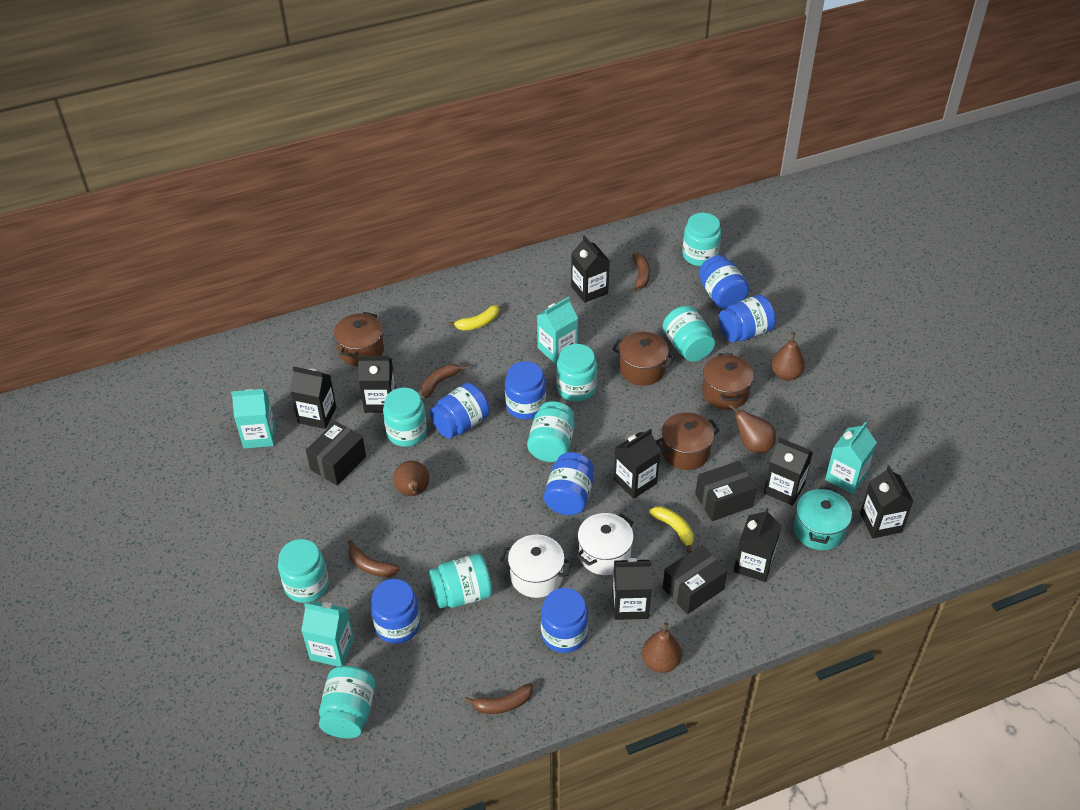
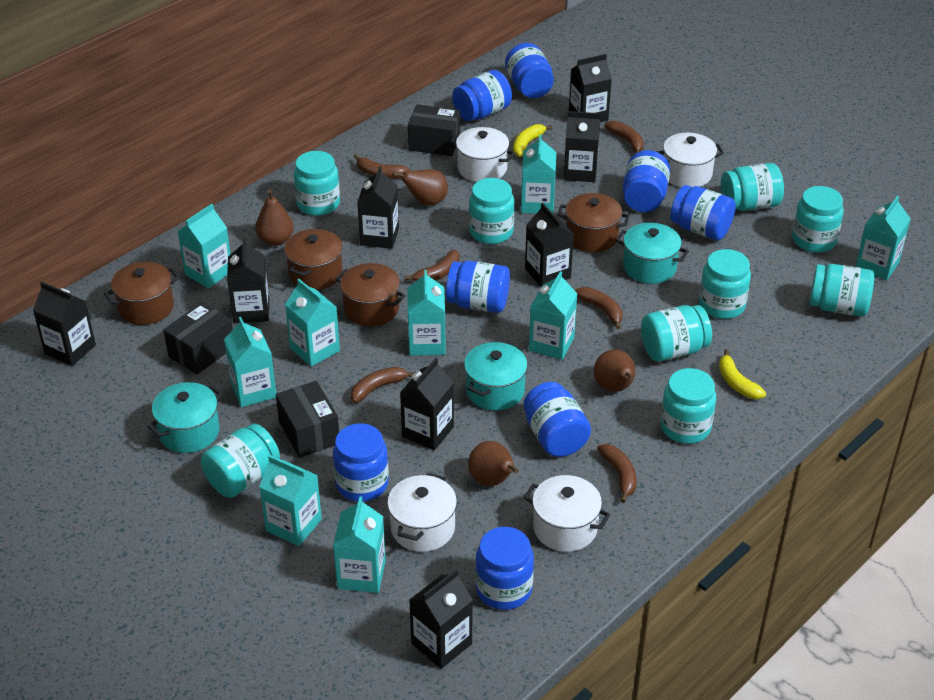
blue jar: 7 -> 8
brown banana: 4 -> 6
turquoise carton: 4 -> 9
turquoise jar: 8 -> 9
turquoise pot: 1 -> 3
white pot: 2 -> 4

